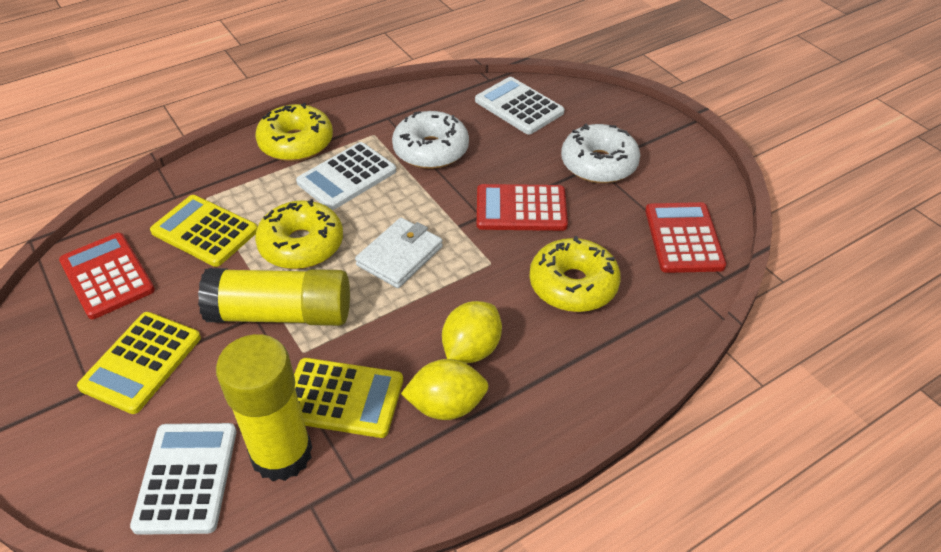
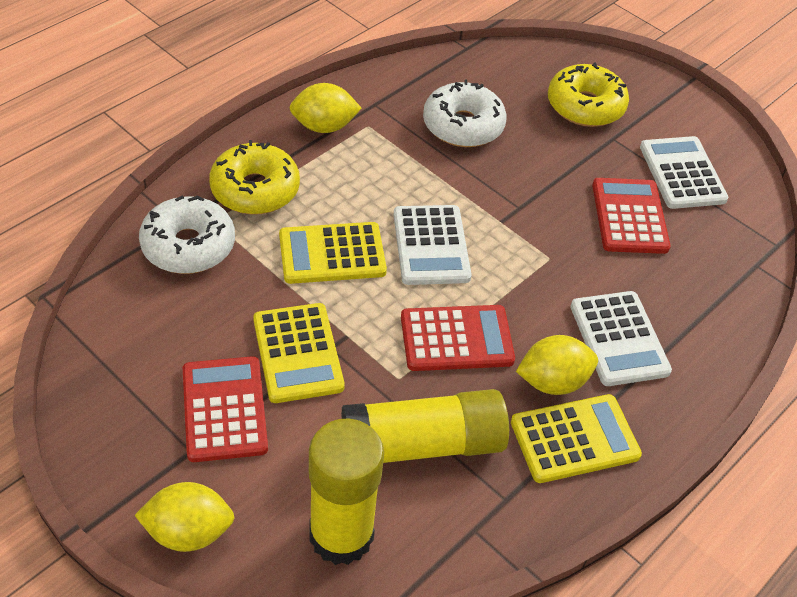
white wallet: 1 -> 0
yellow donut: 3 -> 2
yellow lemon: 2 -> 3

